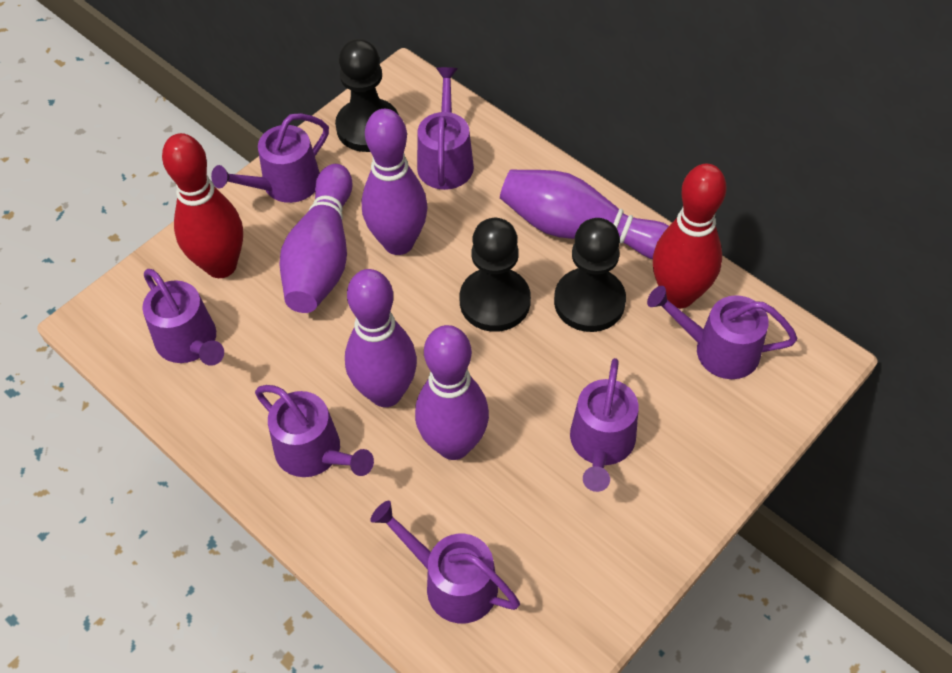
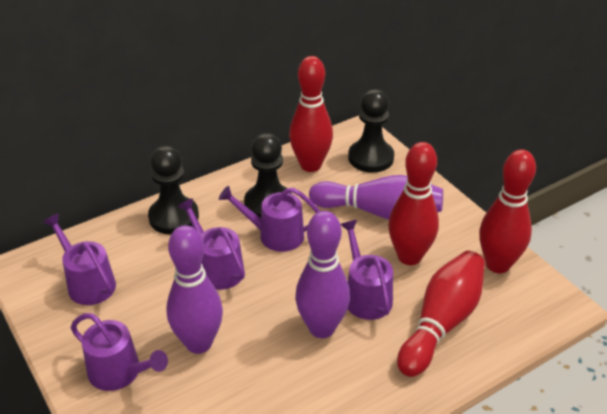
purple bowling pin: 5 -> 3
purple watering can: 7 -> 5
red bowling pin: 2 -> 4

